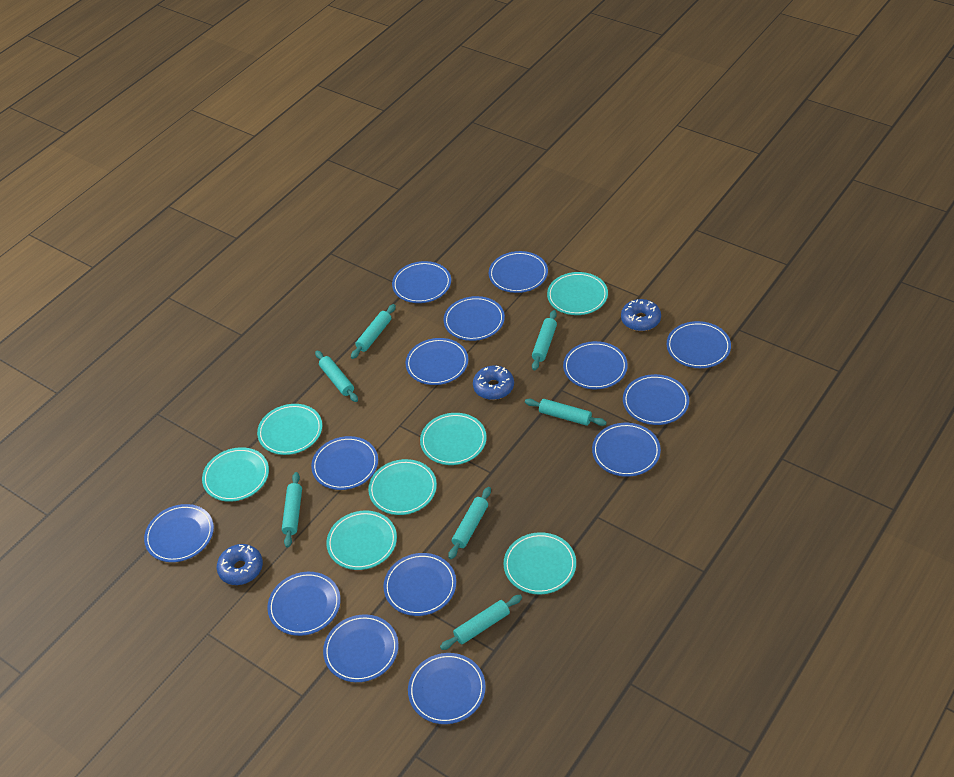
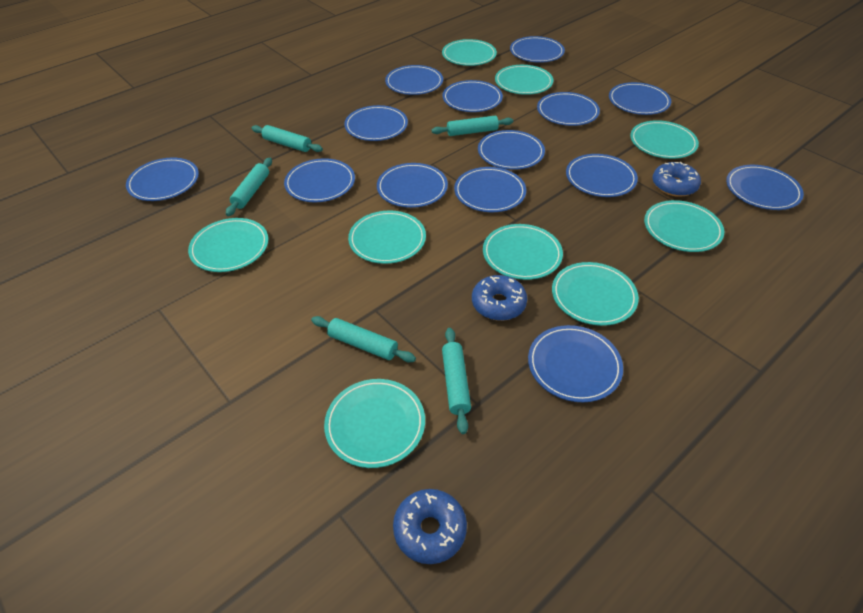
turquoise plate: 7 -> 9
turquoise rolling pin: 7 -> 5

